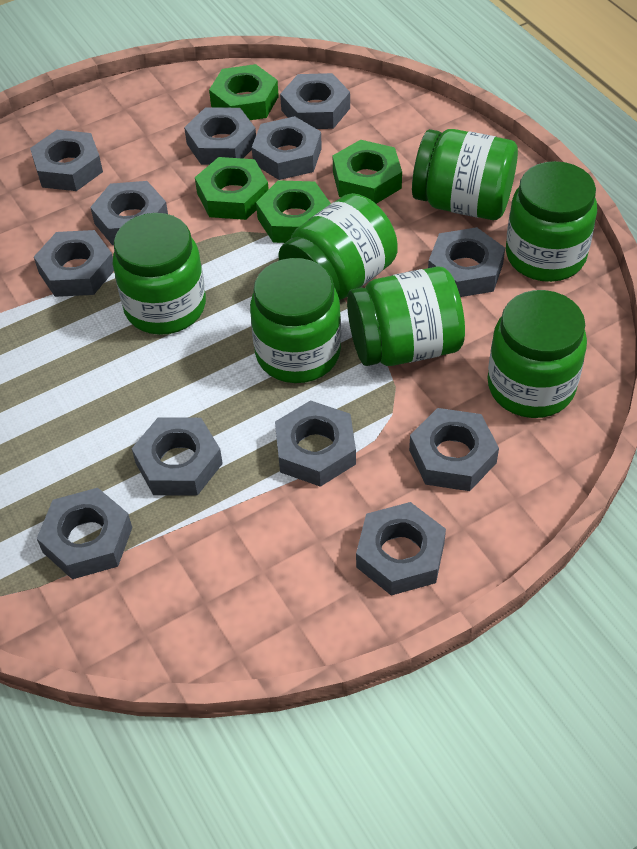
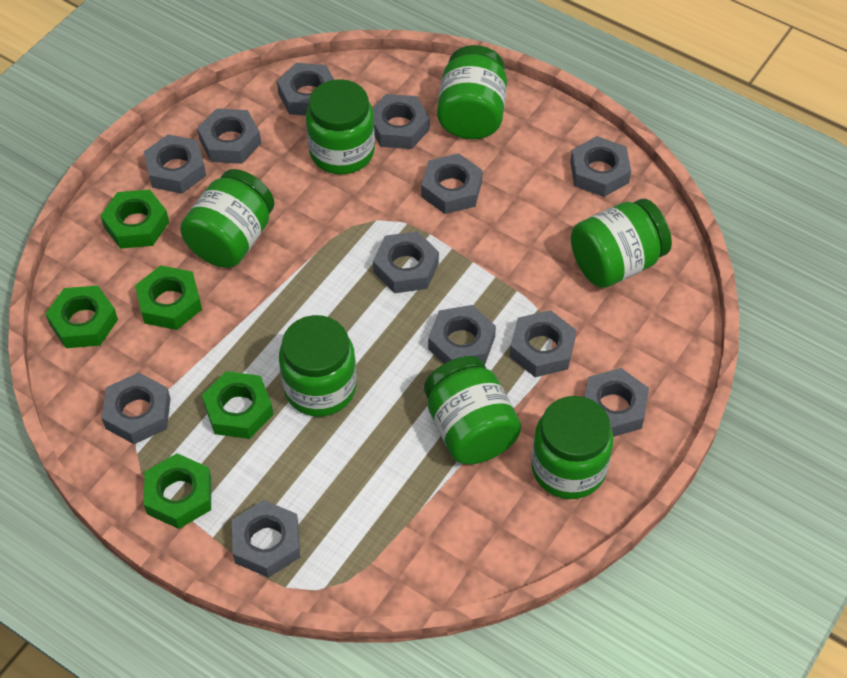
green nut: 4 -> 5

